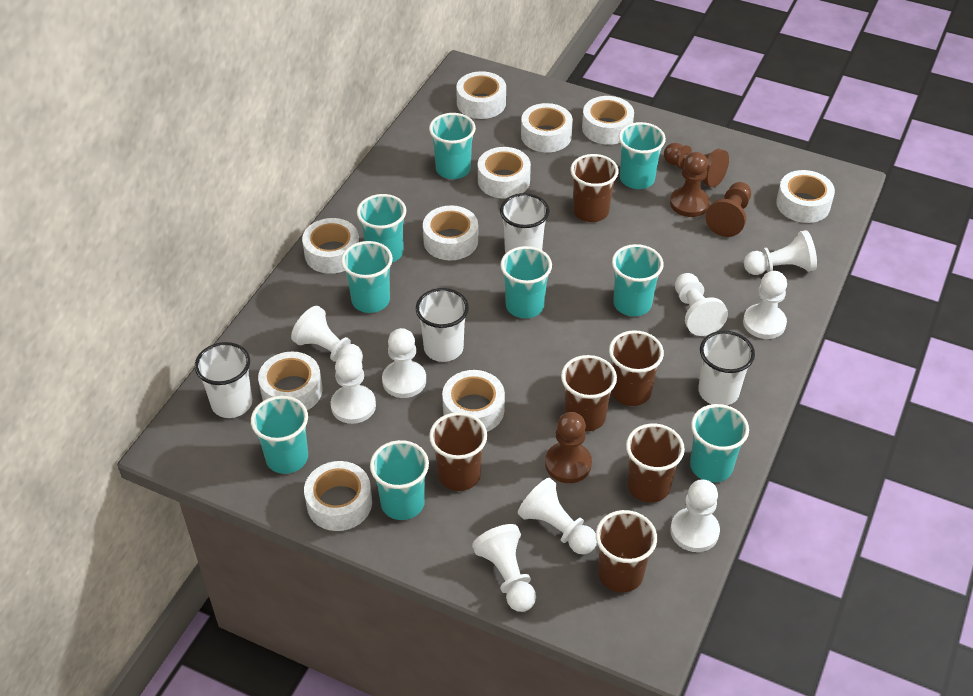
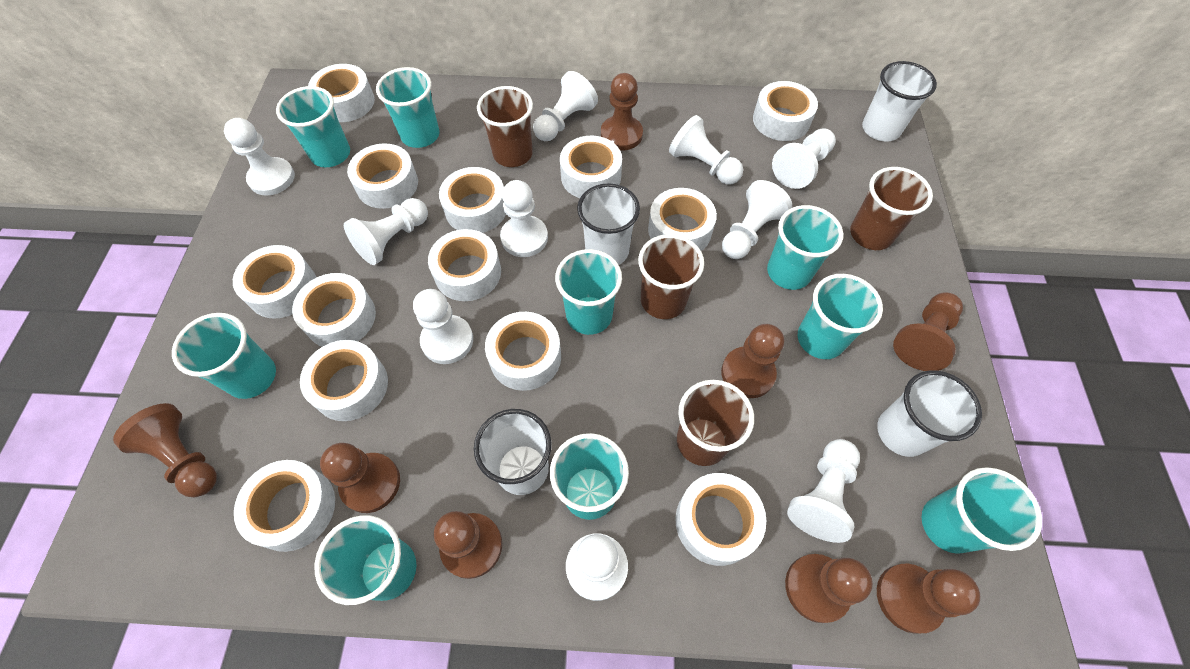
brown cup: 6 -> 4
brown pawn: 4 -> 8
white pawn: 9 -> 10
white tape: 10 -> 13

